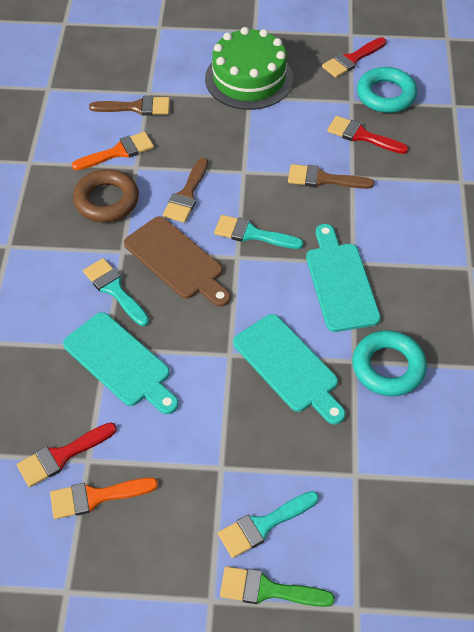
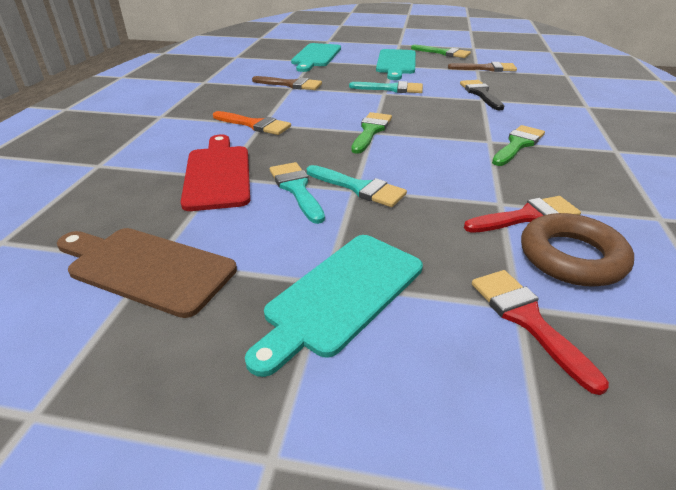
black brush: 0 -> 1
brown brush: 3 -> 2
green brush: 1 -> 3
green cake: 1 -> 0
orange brush: 2 -> 1
red brush: 3 -> 2
red cutting board: 0 -> 1
turquoise ring: 2 -> 0

